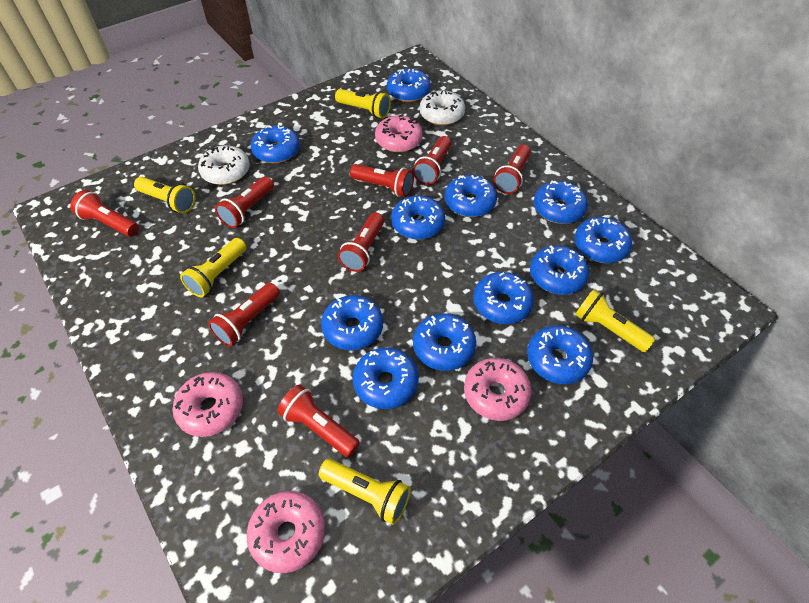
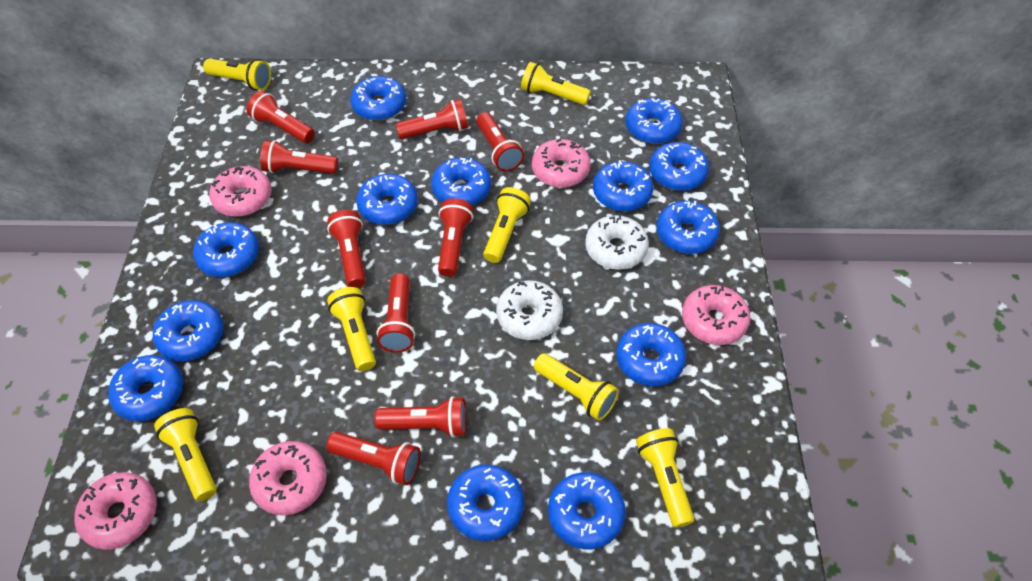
blue donut: 12 -> 13
pink donut: 4 -> 5
red flashlight: 8 -> 9
yellow flashlight: 5 -> 7

